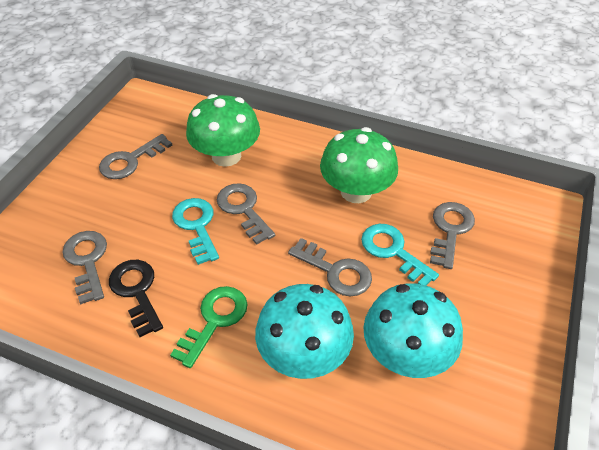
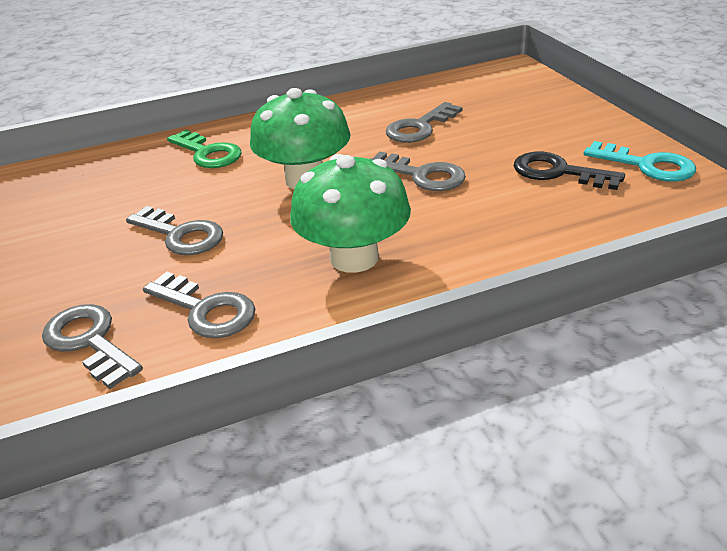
turquoise key: 2 -> 1
turquoise mushroom: 2 -> 0

